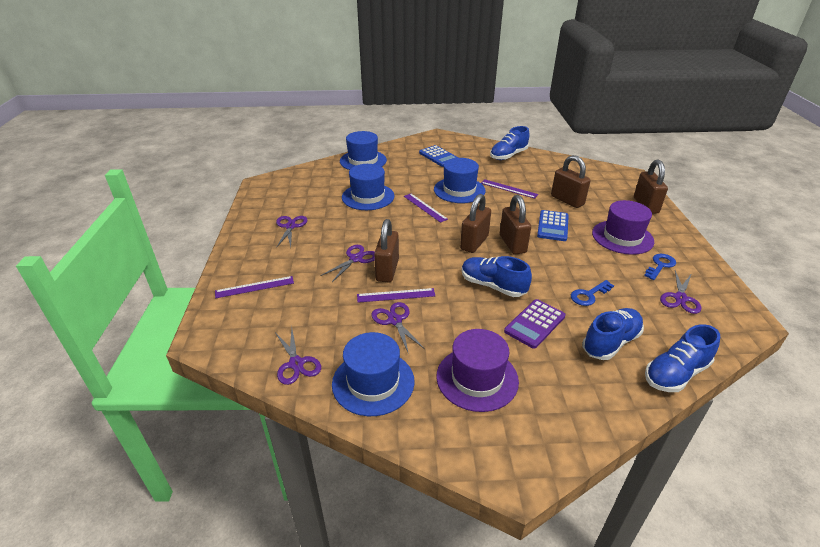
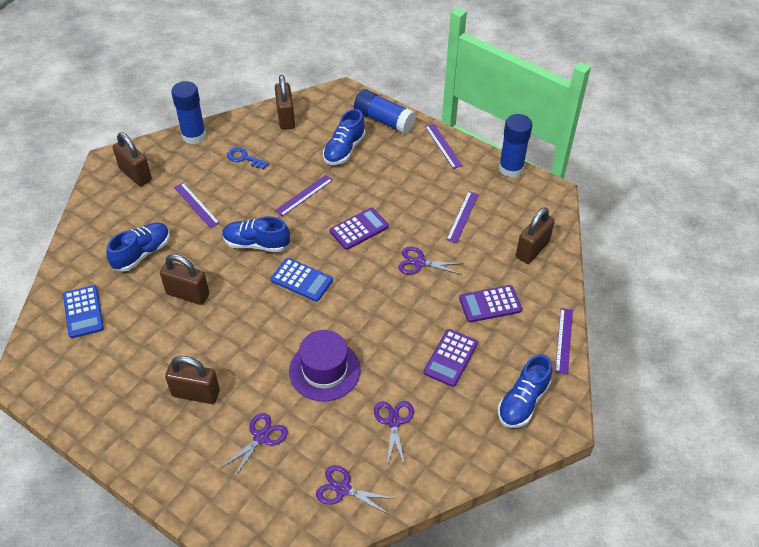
blue glue stick: 0 -> 3
blue hat: 4 -> 0
blue key: 2 -> 1
purple calculator: 1 -> 3
purple hat: 2 -> 1
purple ruler: 4 -> 5
purple scissors: 5 -> 4

